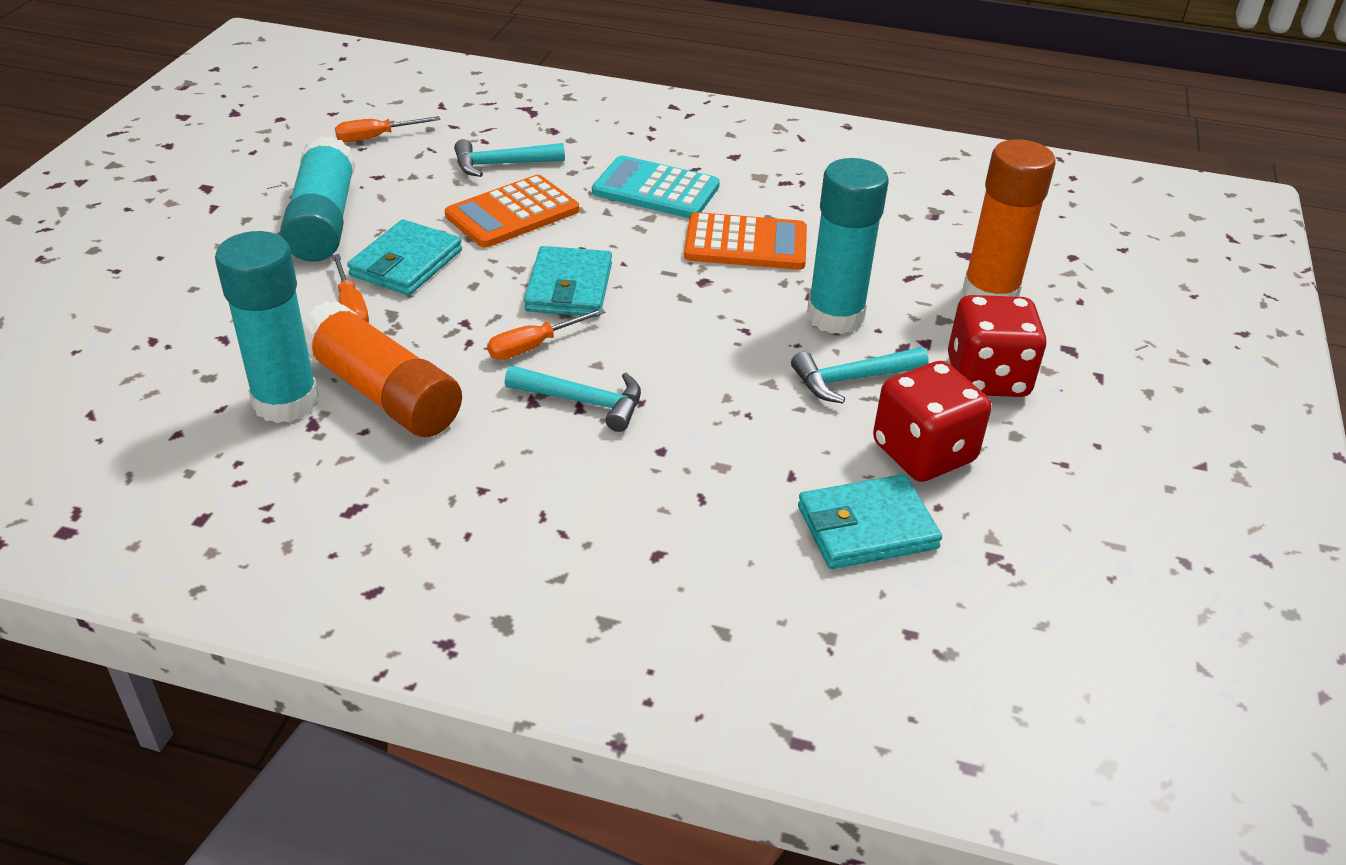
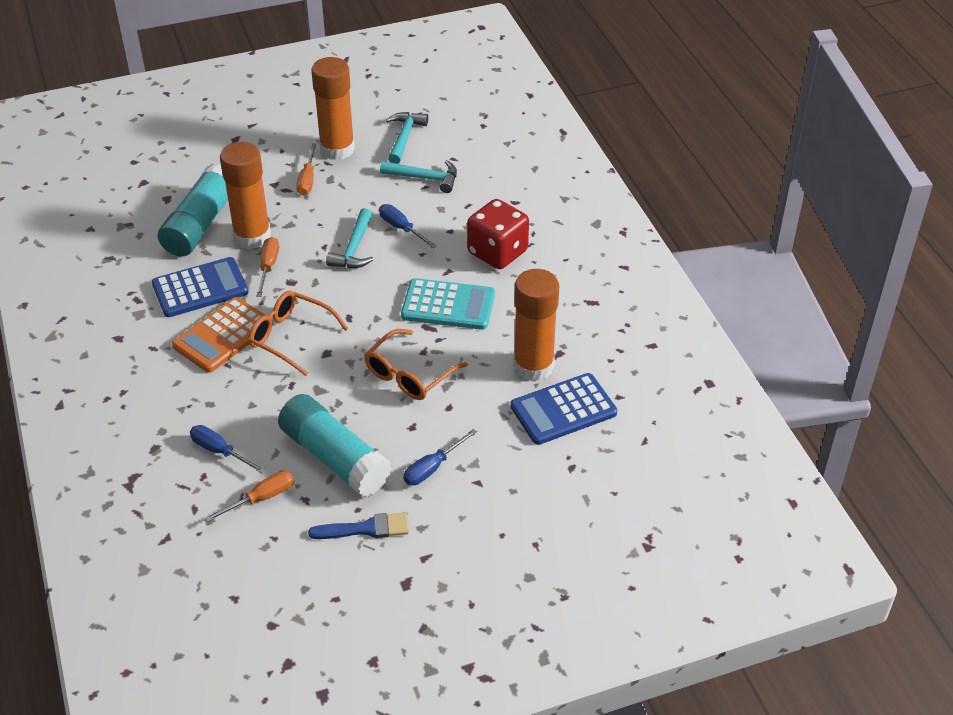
blue brush: 0 -> 1
blue calculator: 0 -> 2
blue screwdriver: 0 -> 3
orange calculator: 2 -> 1
orange glasses: 0 -> 2
orange glue stick: 2 -> 3
red dice: 2 -> 1
turquoise glue stick: 3 -> 2
turquoise wallet: 3 -> 0

